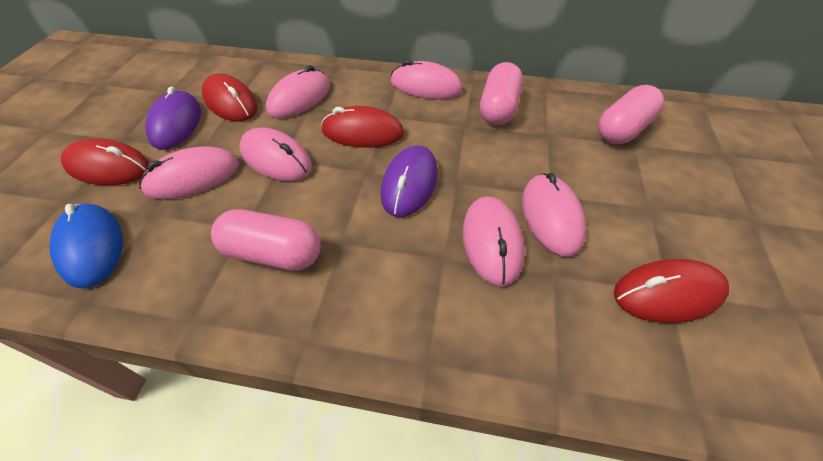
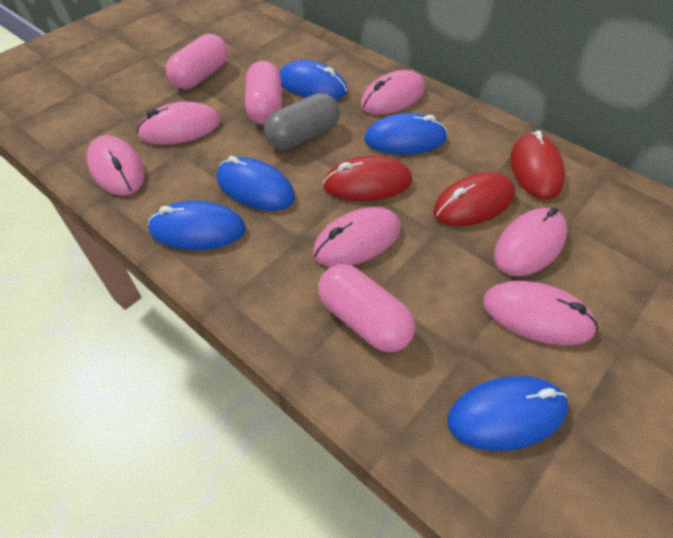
blue mouse: 1 -> 5
grey capsule: 0 -> 1
purple mouse: 2 -> 0
red mouse: 4 -> 3

